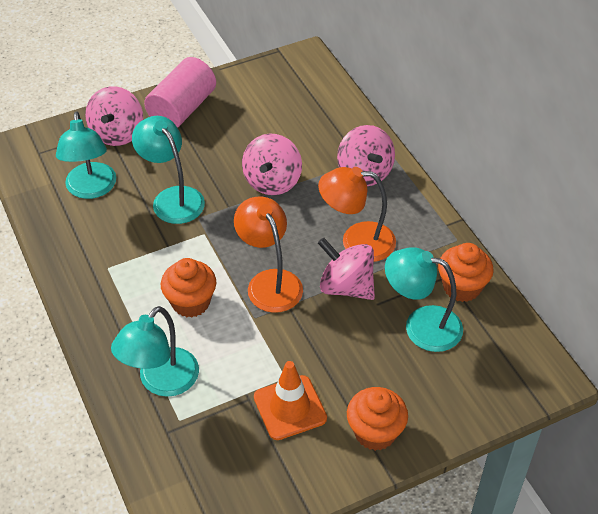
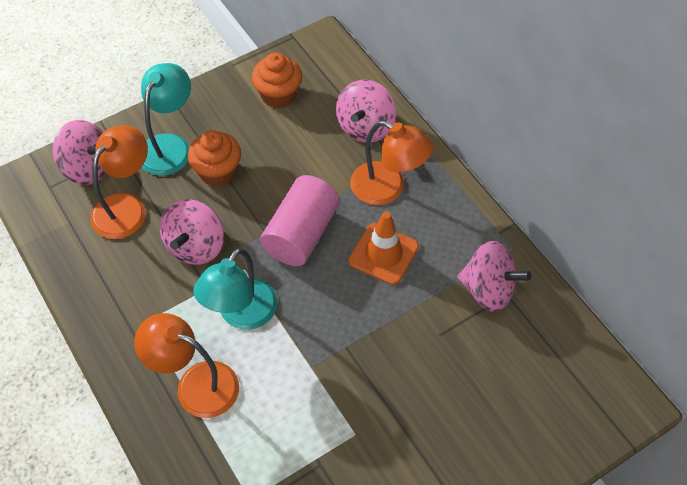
orange cupcake: 3 -> 2
orange lamp: 2 -> 3
turquoise lamp: 4 -> 2

